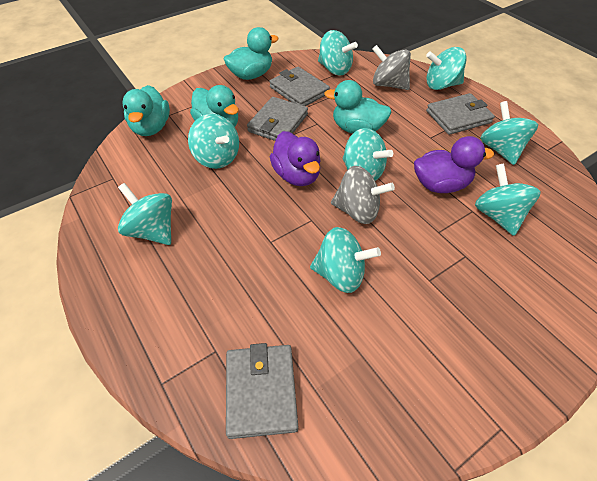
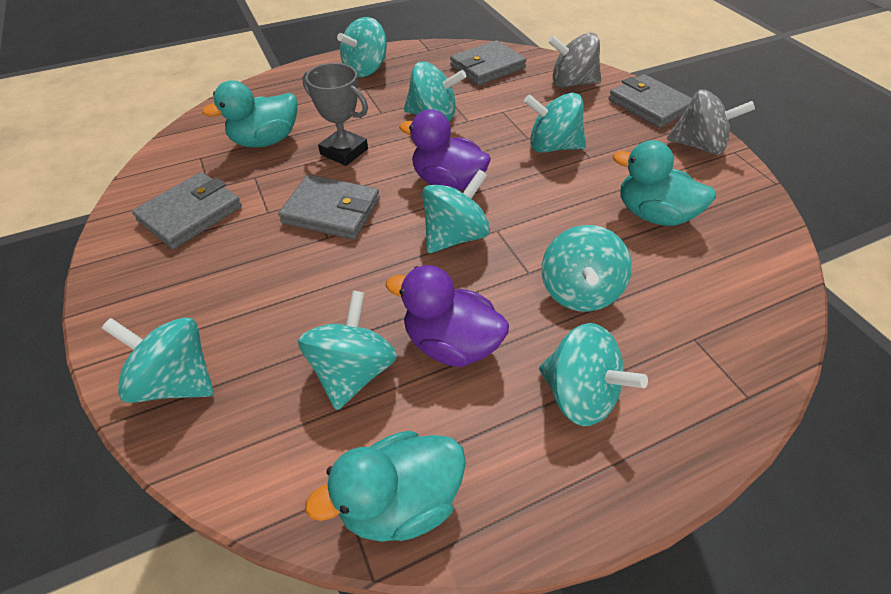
grey trophy: 0 -> 1
turquoise duck: 4 -> 3

